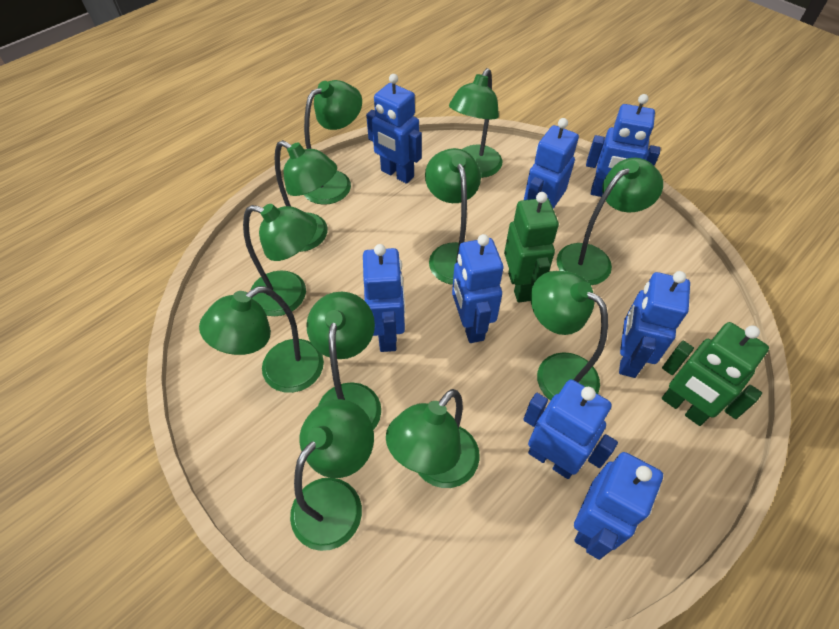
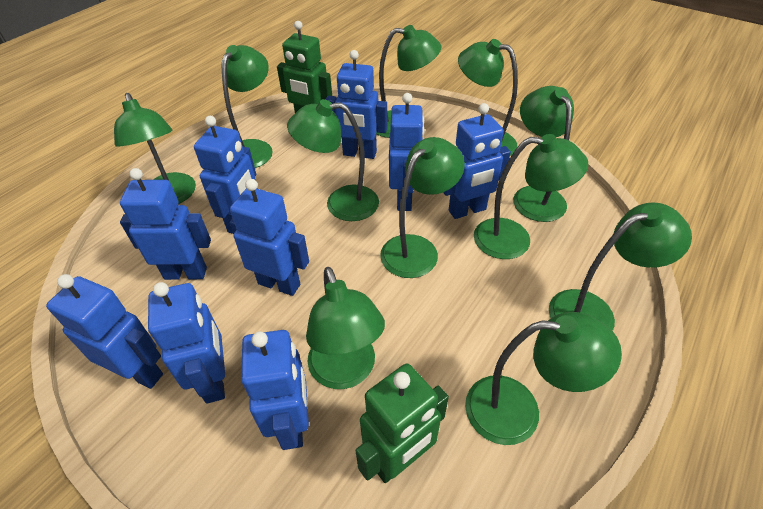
blue robot: 8 -> 9

